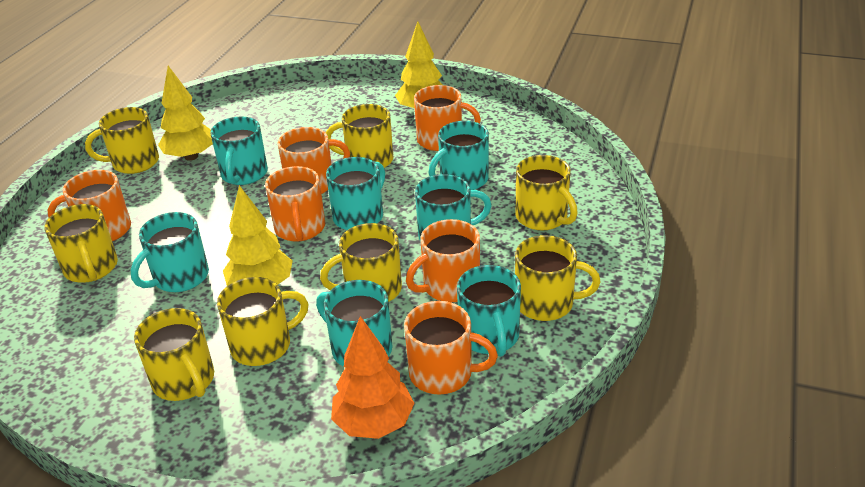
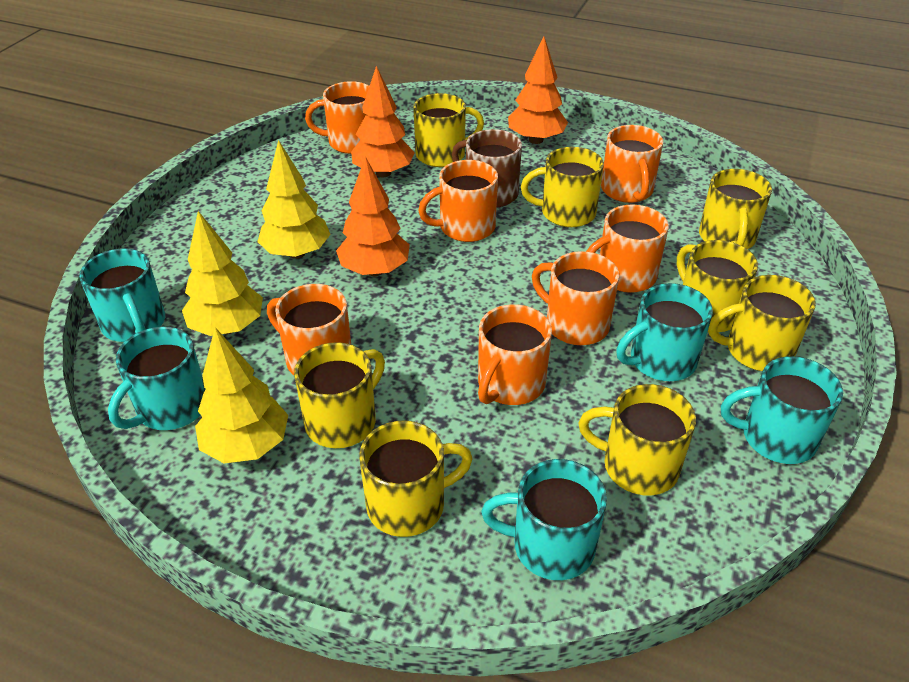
brown mug: 0 -> 1
orange mug: 6 -> 7
orange tree: 1 -> 3
turquoise mug: 7 -> 5

